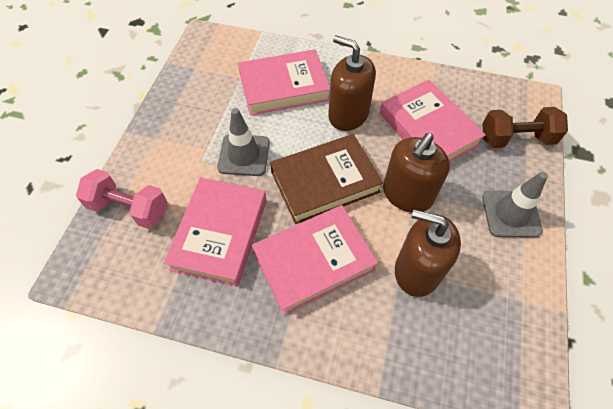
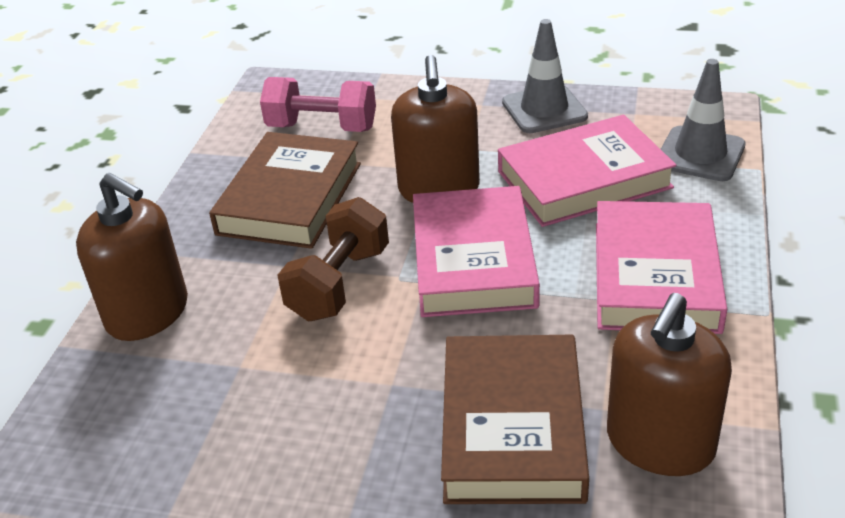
brown book: 1 -> 2
pink book: 4 -> 3

